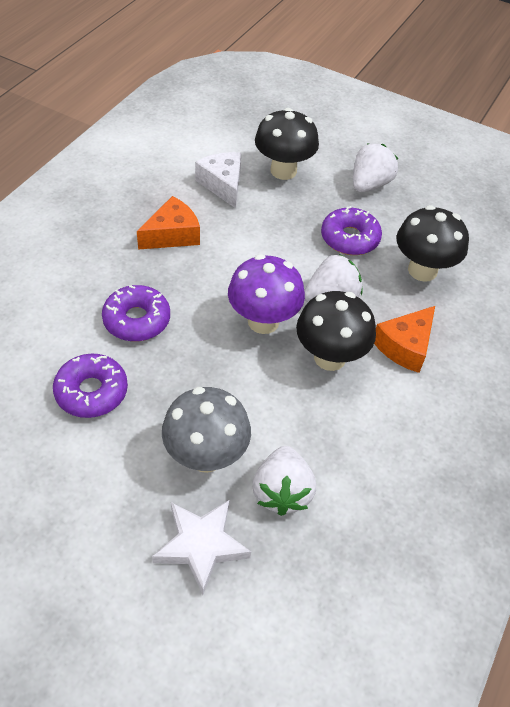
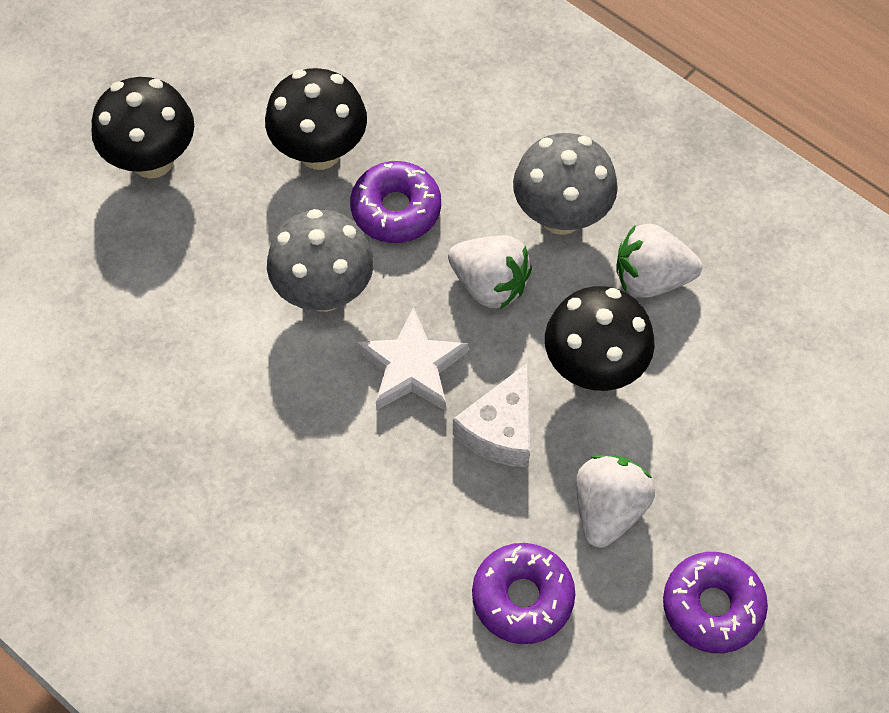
grey mushroom: 1 -> 2
orange cheese: 2 -> 0
purple mushroom: 1 -> 0

